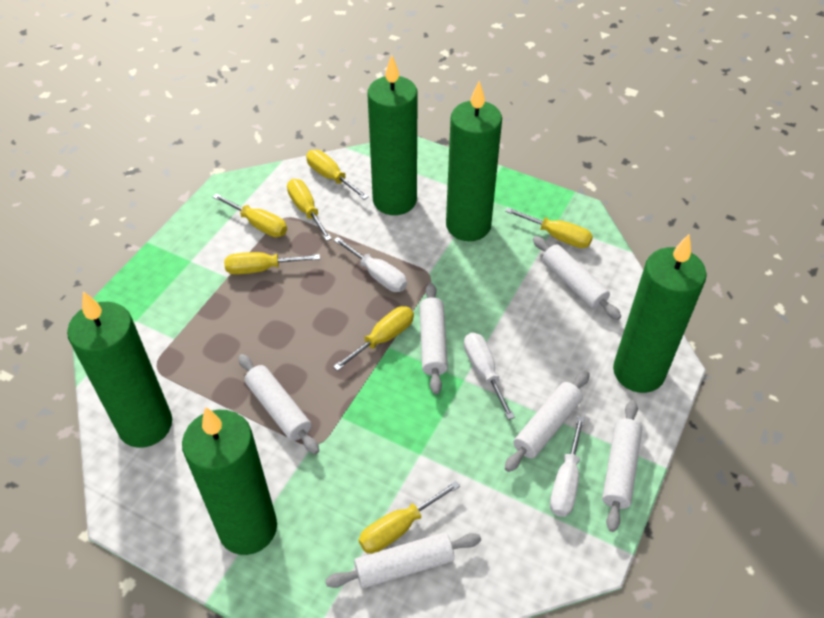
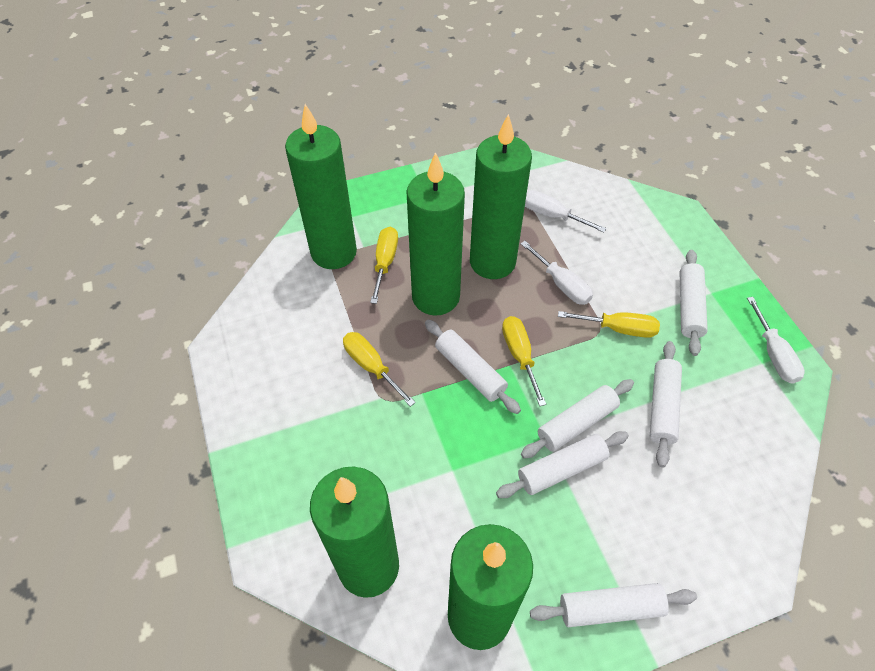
yellow screwdriver: 7 -> 4

